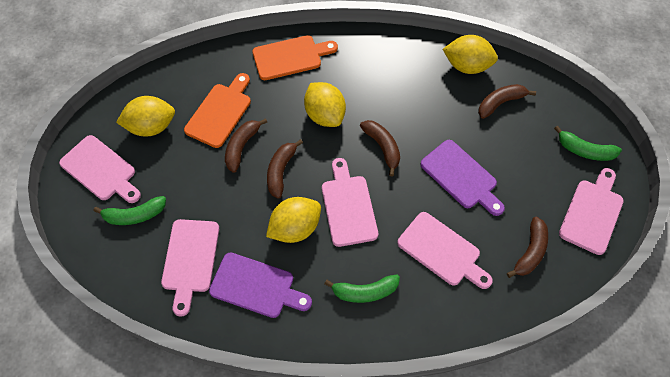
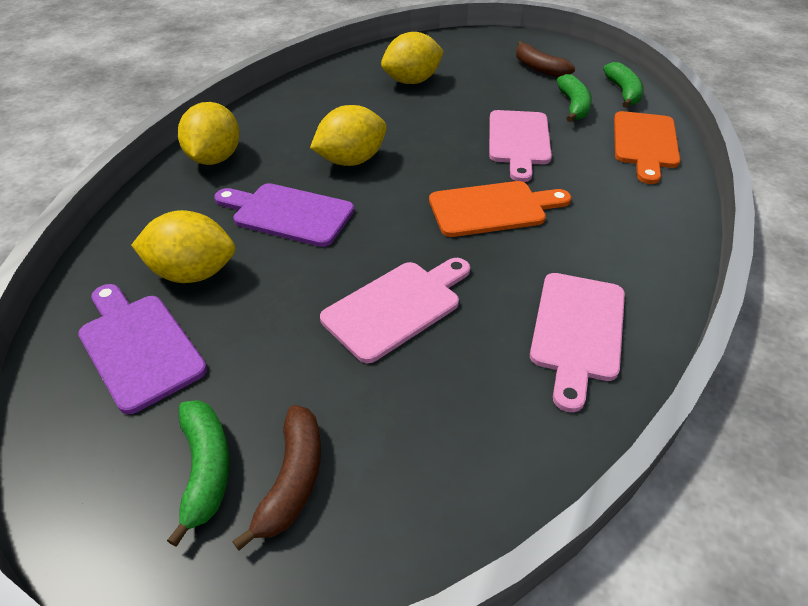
brown banana: 5 -> 2
pink cutting board: 5 -> 3

